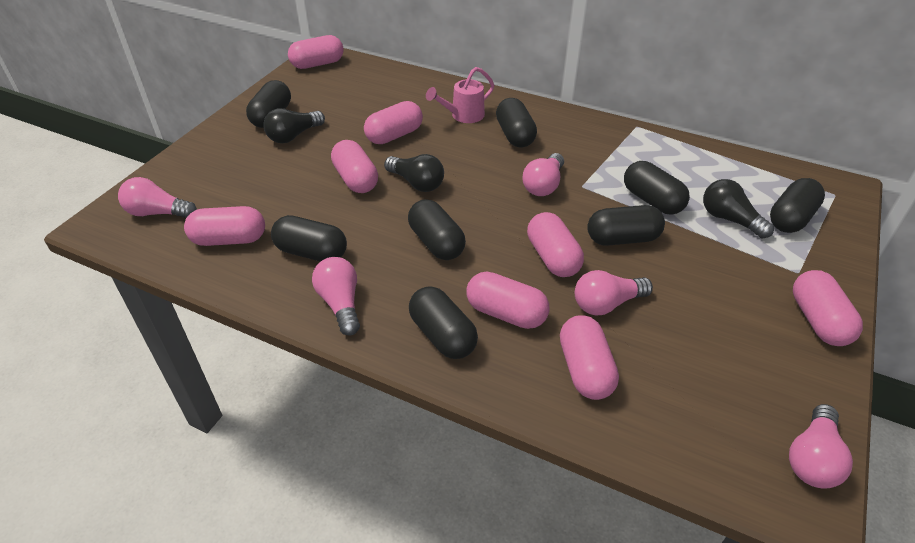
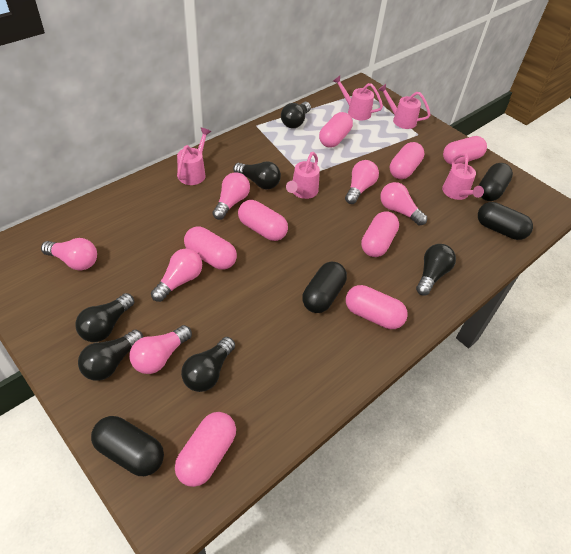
black capsule: 8 -> 4
black light bulb: 3 -> 6
pink light bulb: 5 -> 6
pink watering can: 1 -> 5

